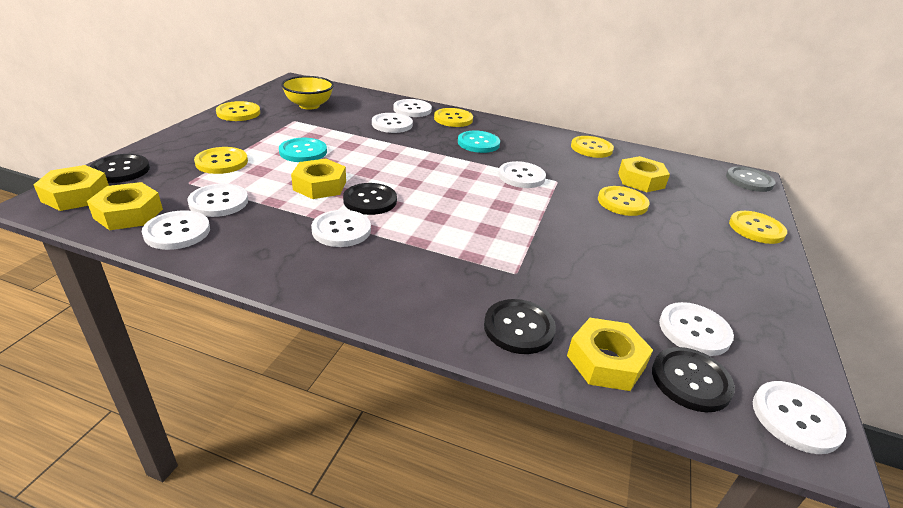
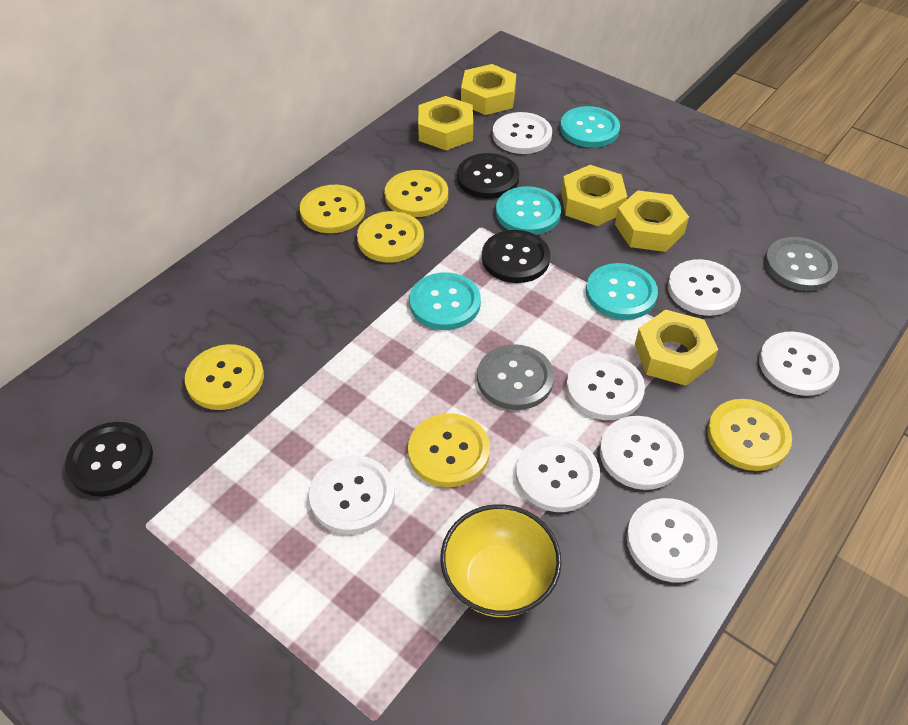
black button: 4 -> 3
grey button: 1 -> 2
turquoise button: 2 -> 4

